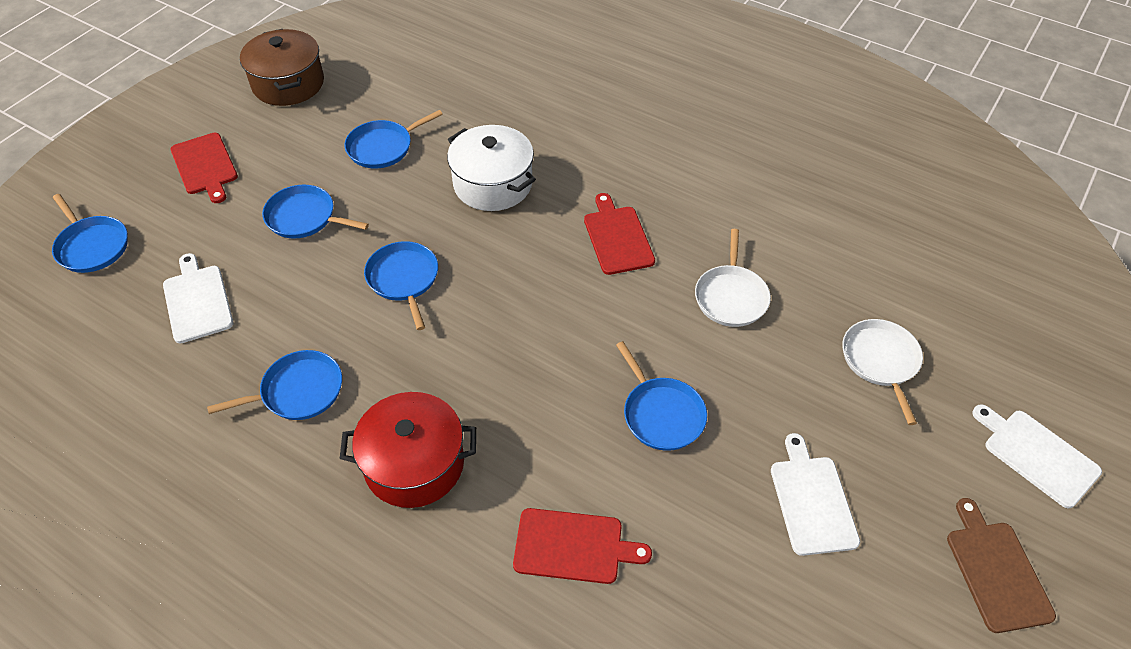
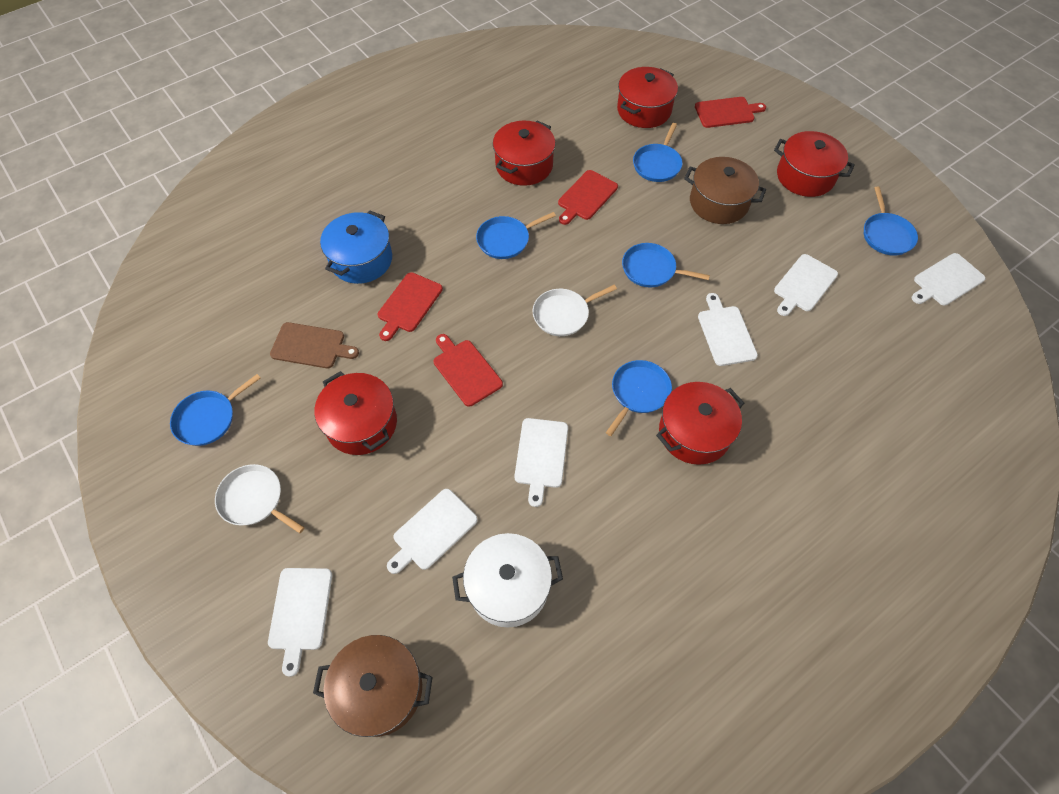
blue pot: 0 -> 1
brown pot: 1 -> 2
red cutting board: 3 -> 4
red pot: 1 -> 5
white cutting board: 3 -> 6

